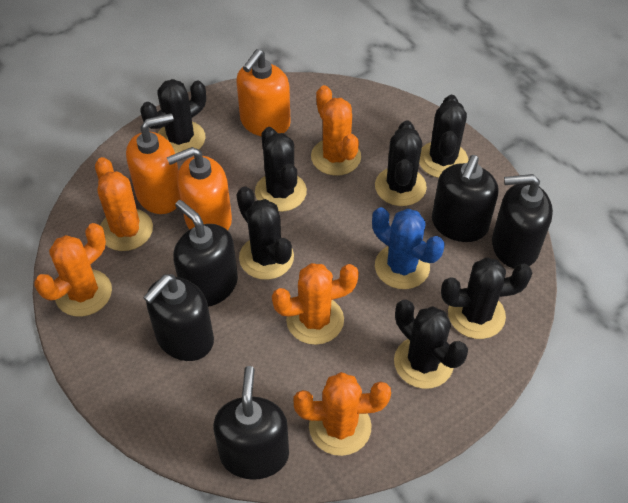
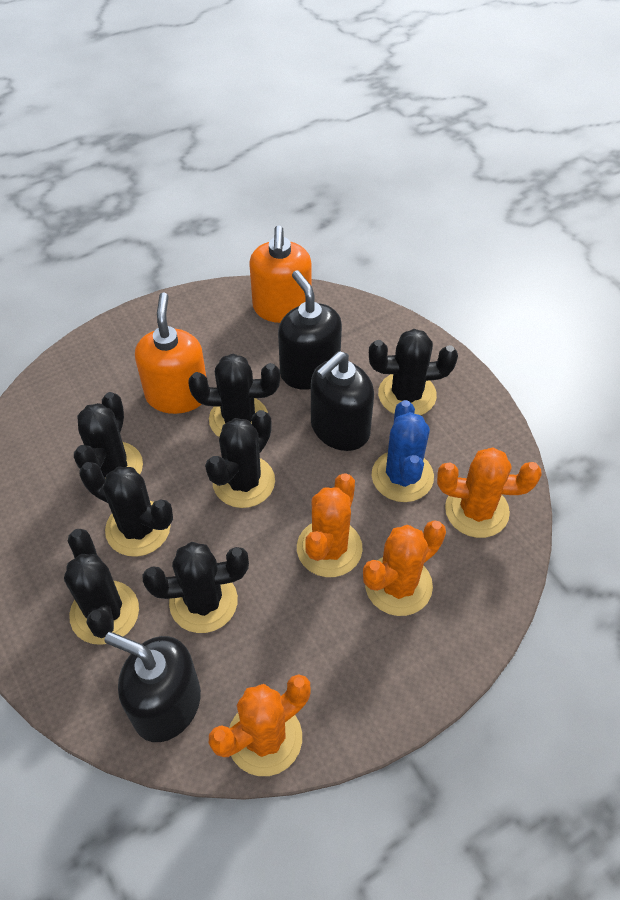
black soap dispenser: 5 -> 3
orange cactus: 5 -> 4
orange soap dispenser: 3 -> 2

